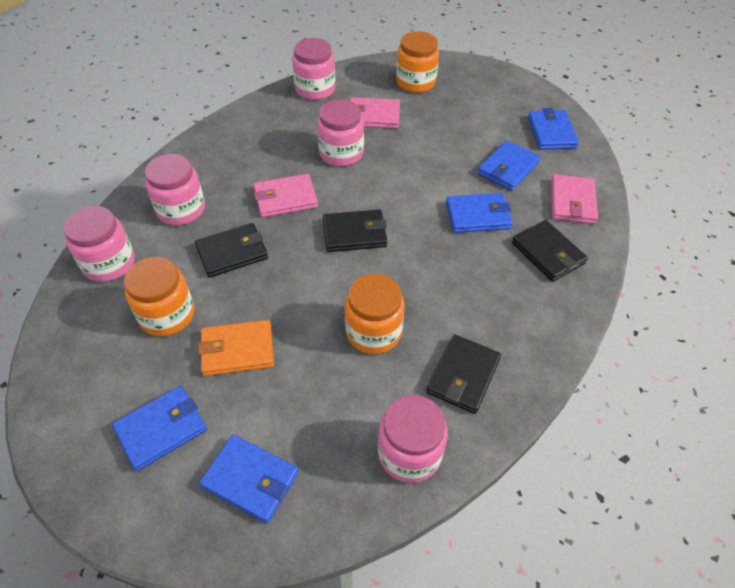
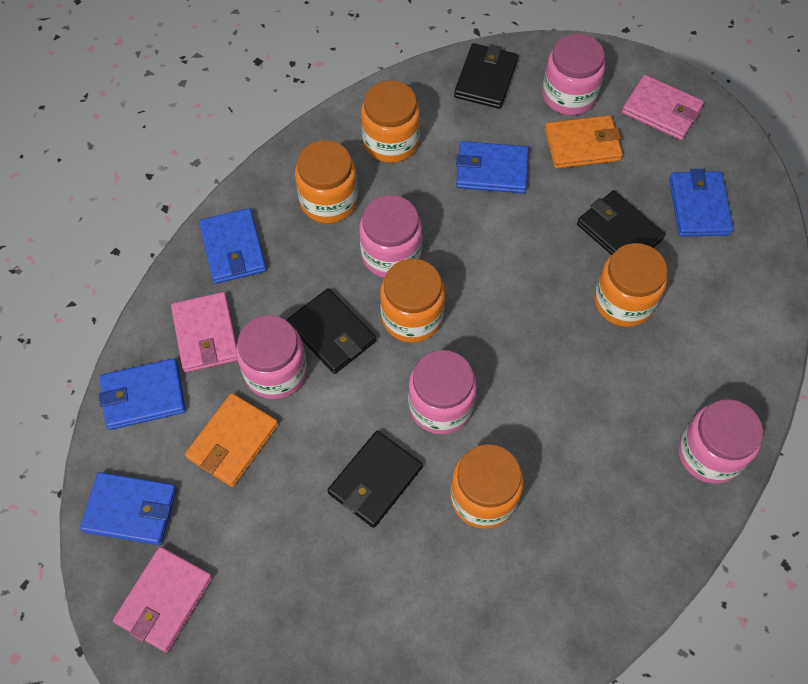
orange jar: 3 -> 5
orange wallet: 1 -> 2

